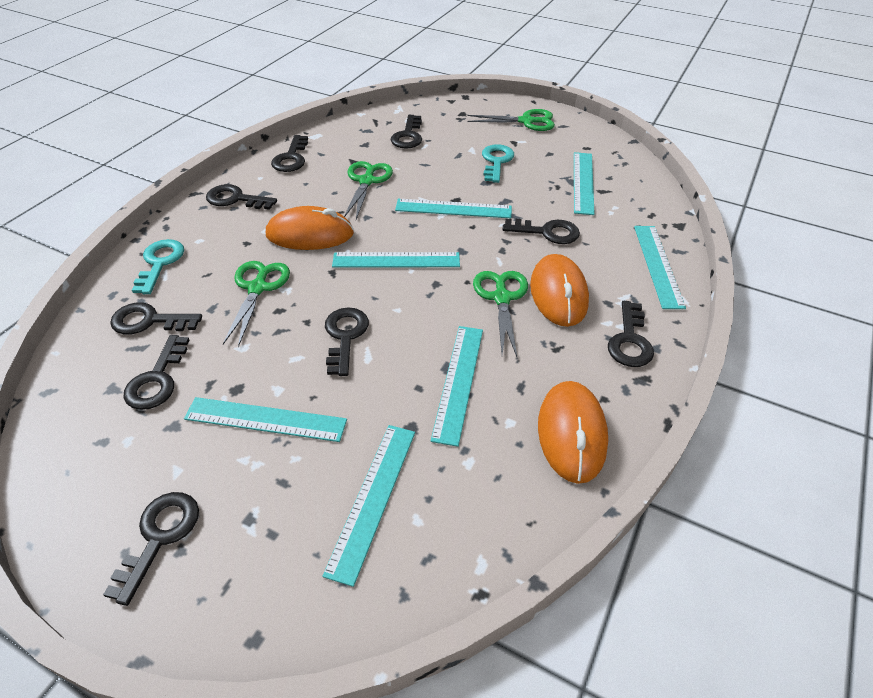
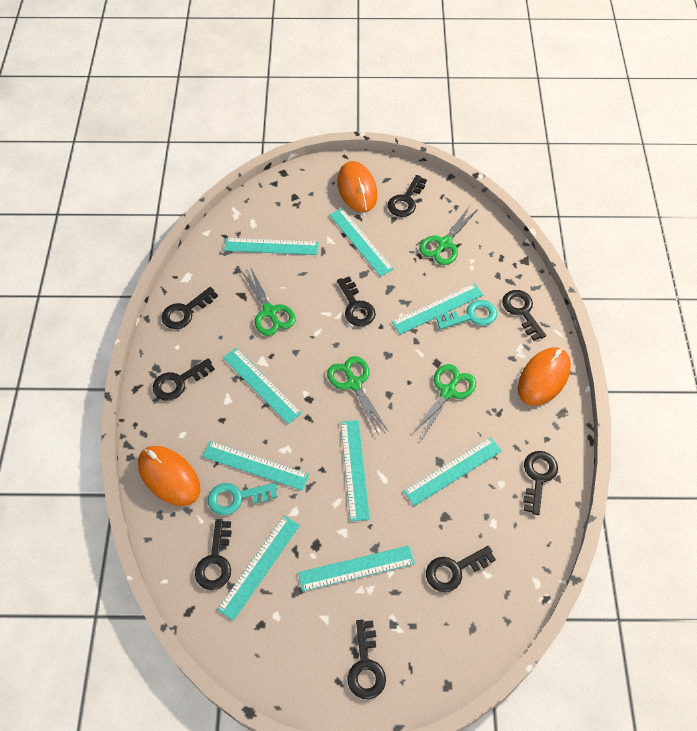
turquoise ruler: 7 -> 9

